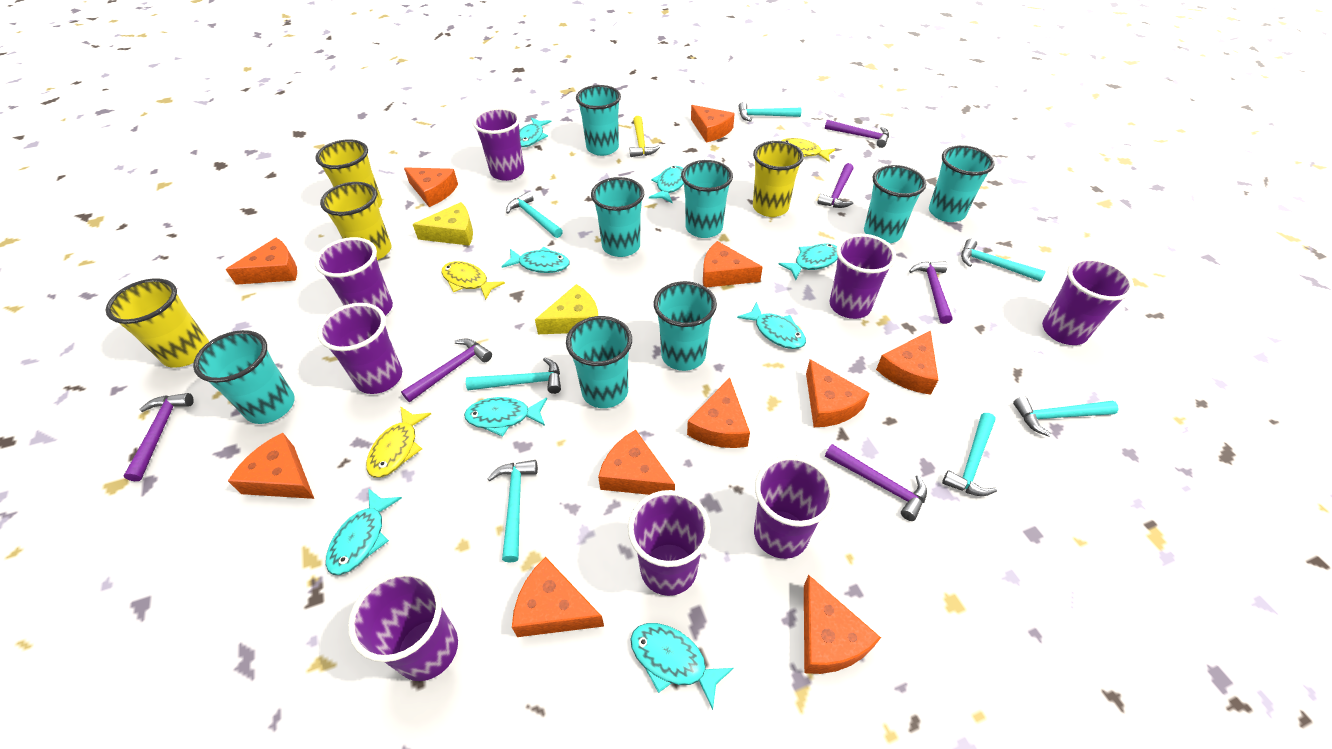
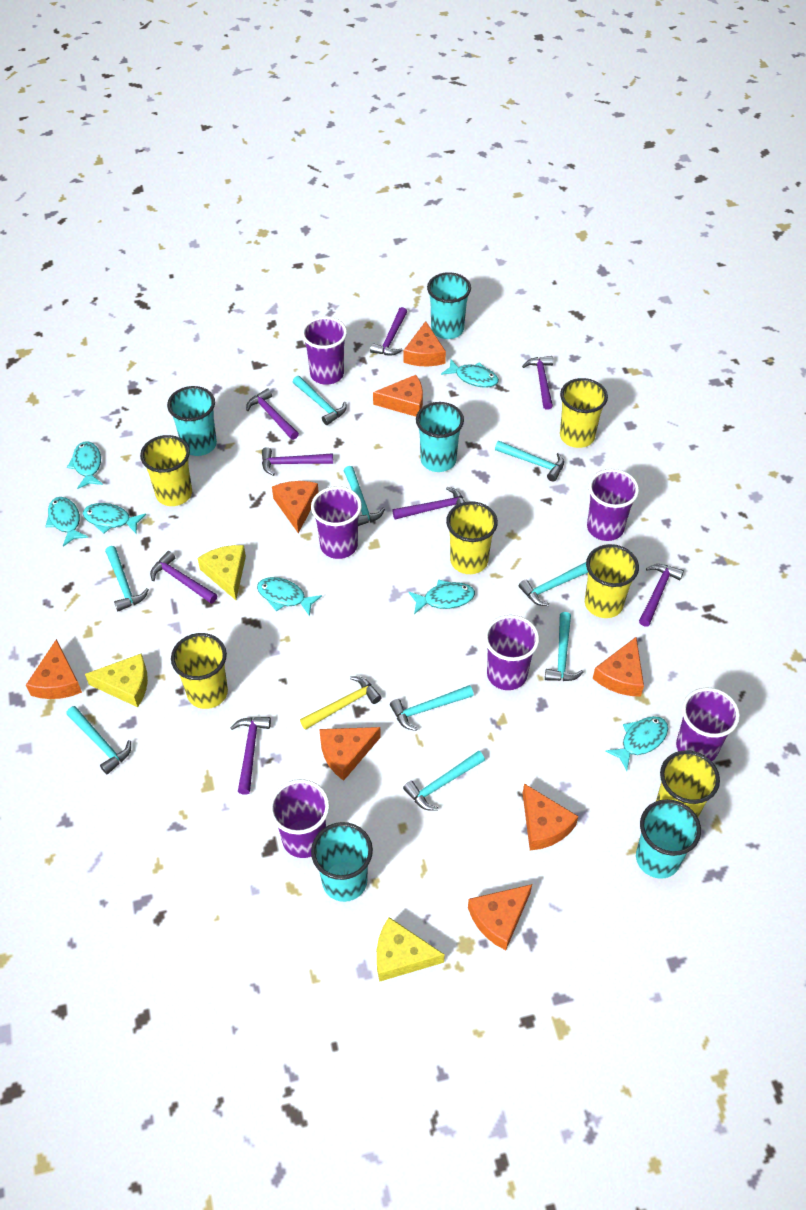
orange cheese: 11 -> 8
purple cup: 8 -> 6
purple hammer: 6 -> 8
turquoise cup: 8 -> 5
turquoise fish: 8 -> 7
turquoise hammer: 7 -> 9
yellow cheese: 2 -> 3
yellow cup: 4 -> 6
yellow fish: 3 -> 0

